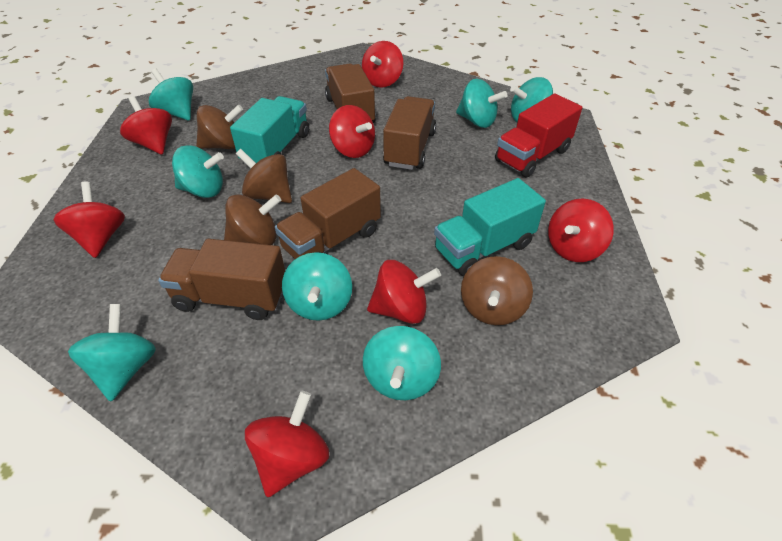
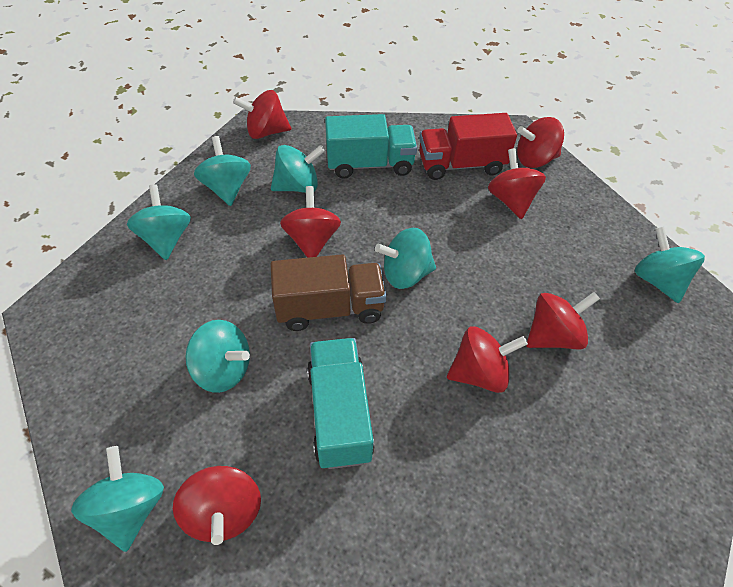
brown spinning top: 4 -> 0
brown truck: 4 -> 1

